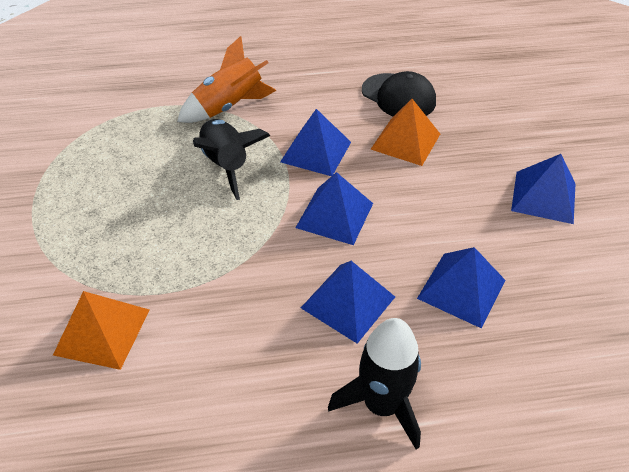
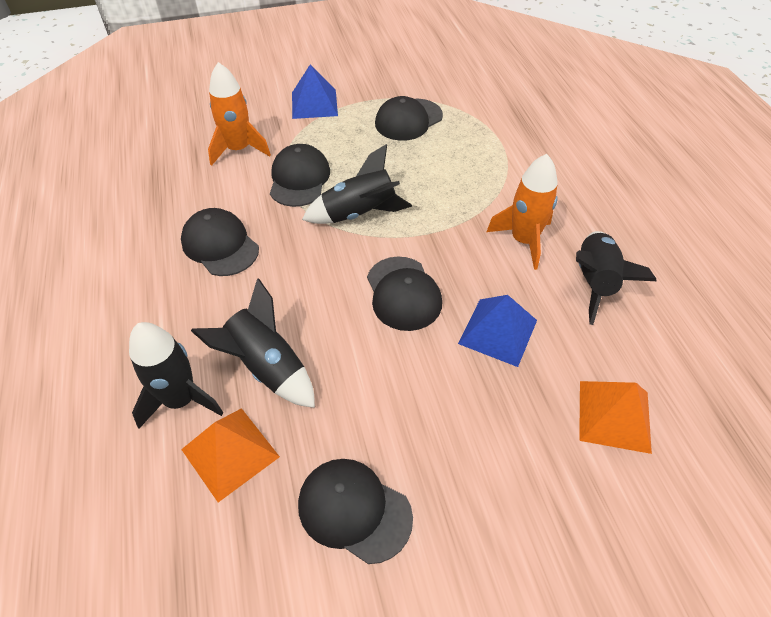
black cap: 1 -> 5
black rocket: 2 -> 4
blue pyramid: 5 -> 2
orange rocket: 1 -> 2

